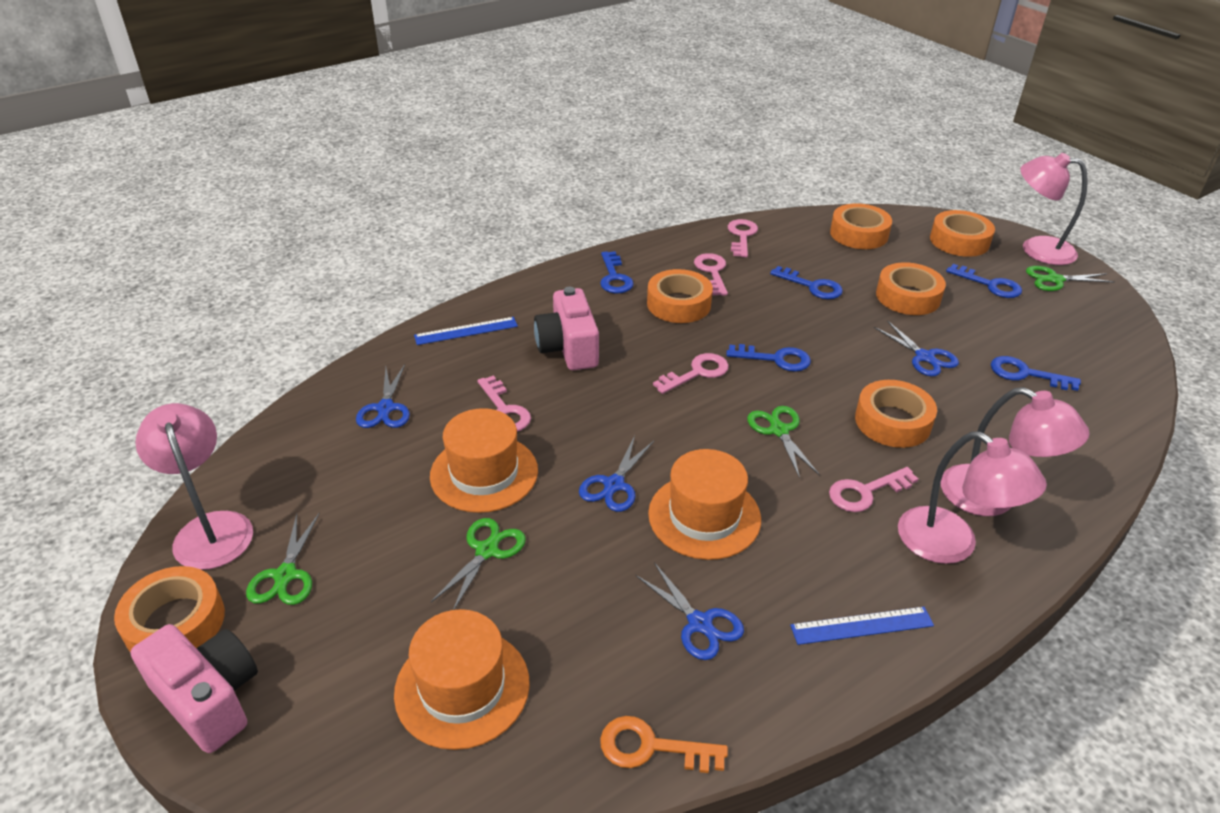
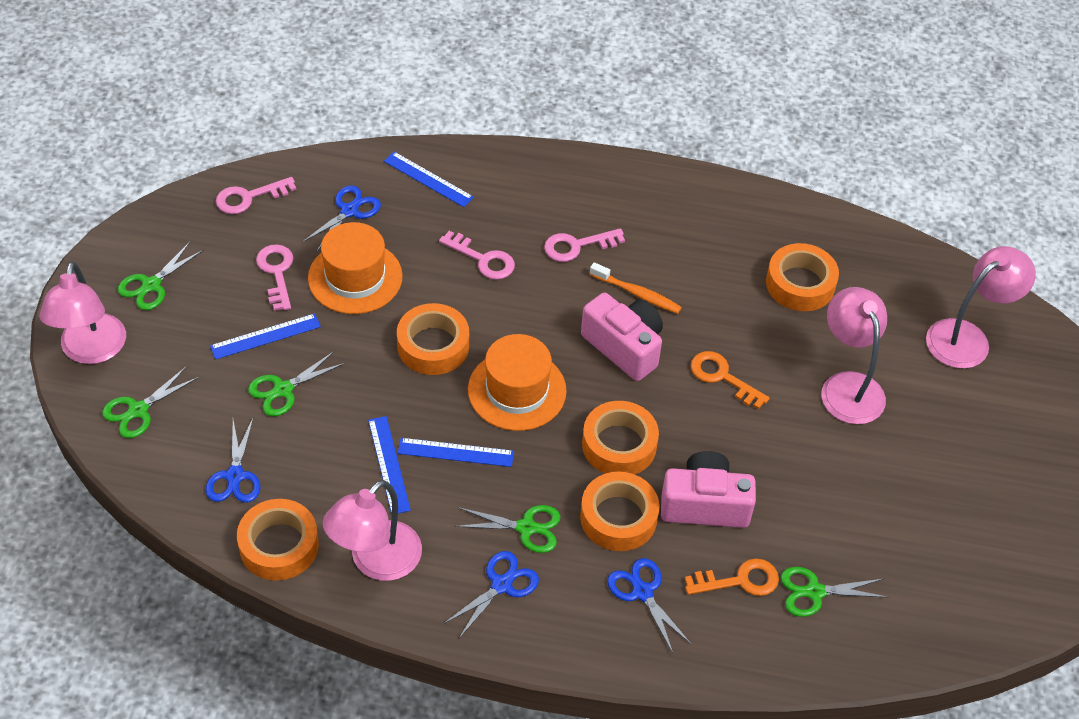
blue key: 5 -> 0
blue ruler: 2 -> 4
green scissors: 4 -> 5
orange hat: 3 -> 2
orange key: 1 -> 2
orange tape: 6 -> 5
orange toothbrush: 0 -> 1
pink key: 5 -> 4

